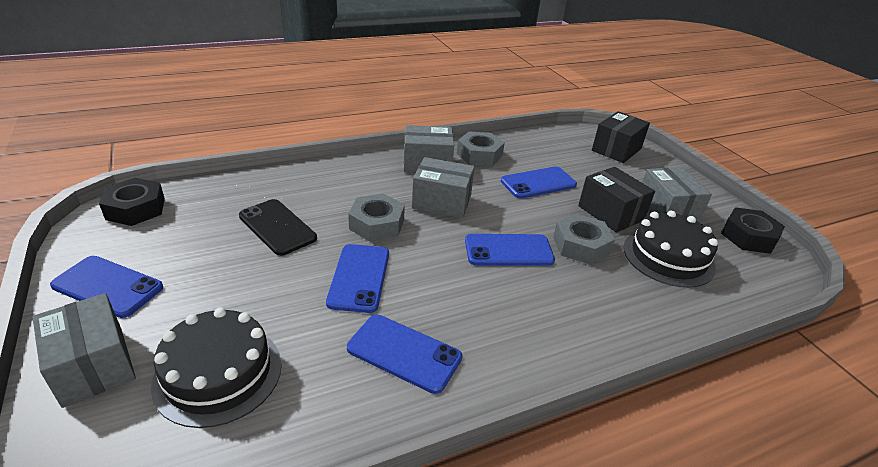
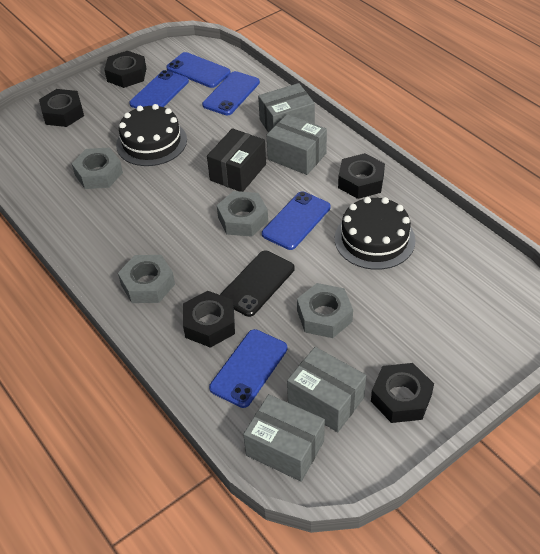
black box: 2 -> 1
black nut: 2 -> 5
grey nut: 3 -> 4

